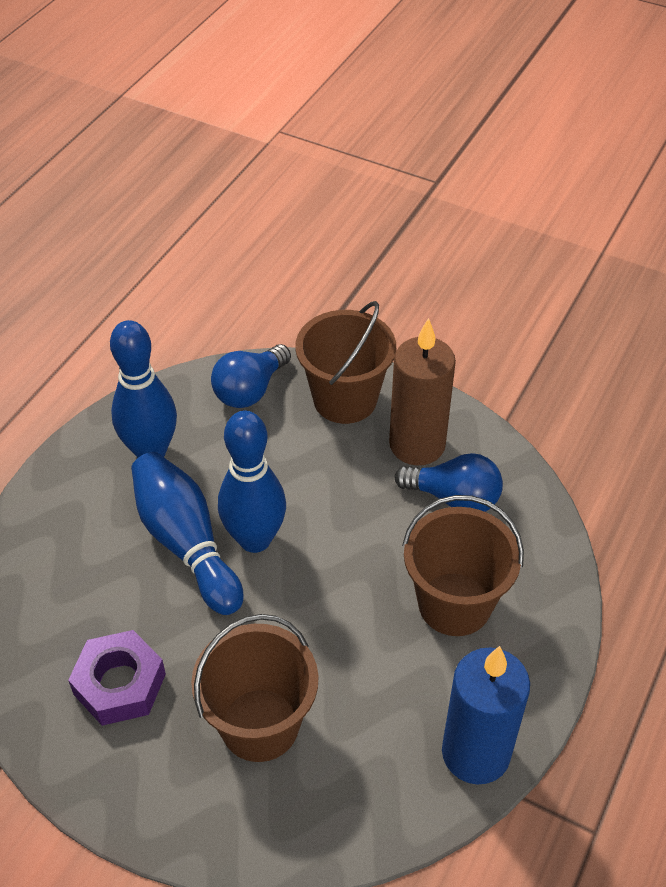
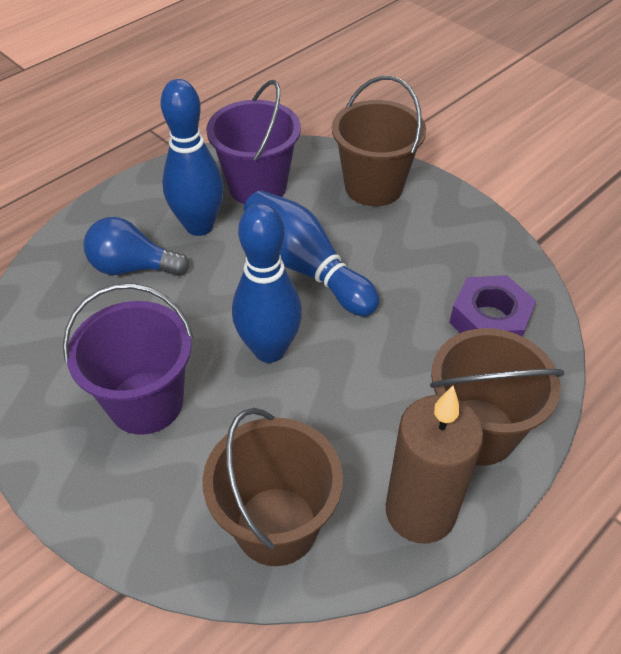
blue candle: 1 -> 0
blue light bulb: 2 -> 1
purple bucket: 0 -> 2

